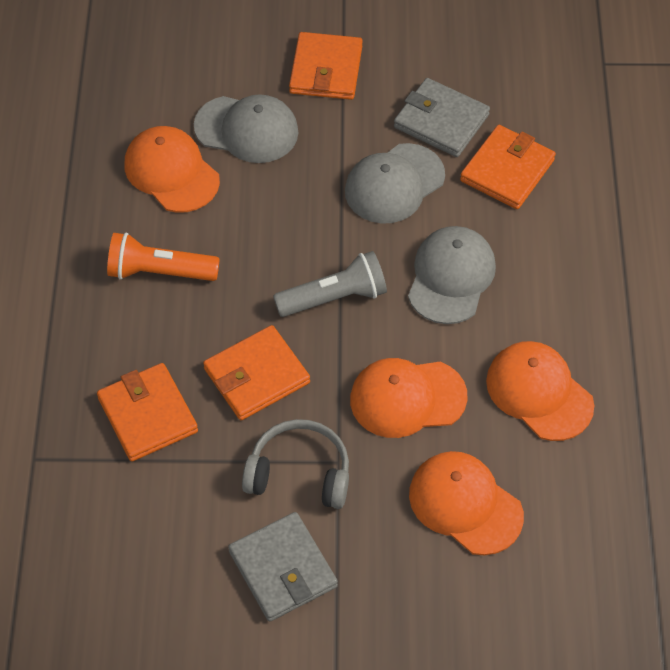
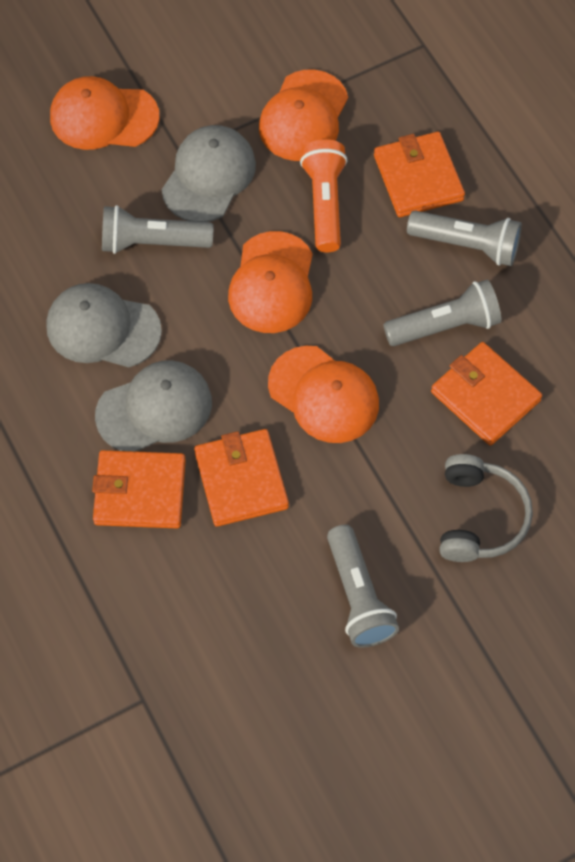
grey flashlight: 1 -> 4
grey wallet: 2 -> 0

